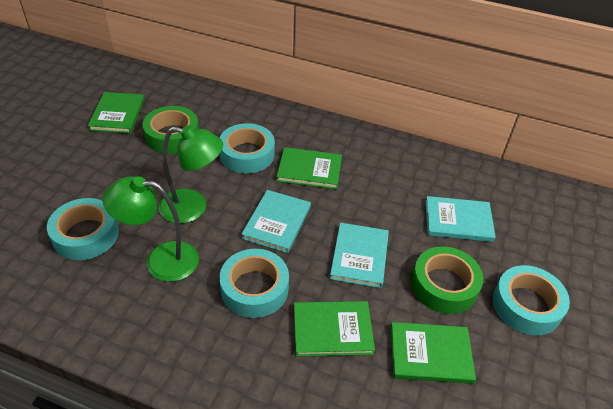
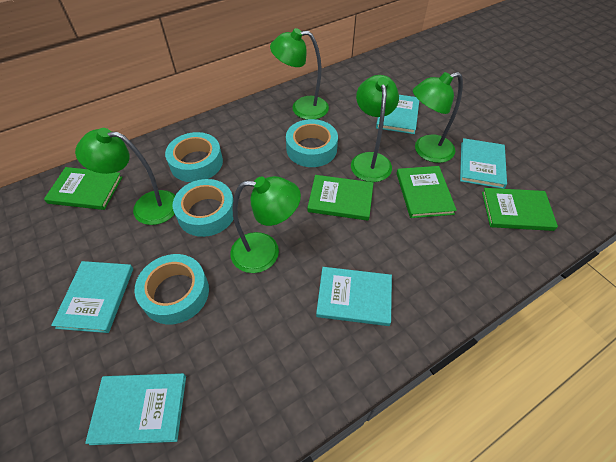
green lamp: 2 -> 5
green tape: 2 -> 0
turquoise book: 3 -> 5

